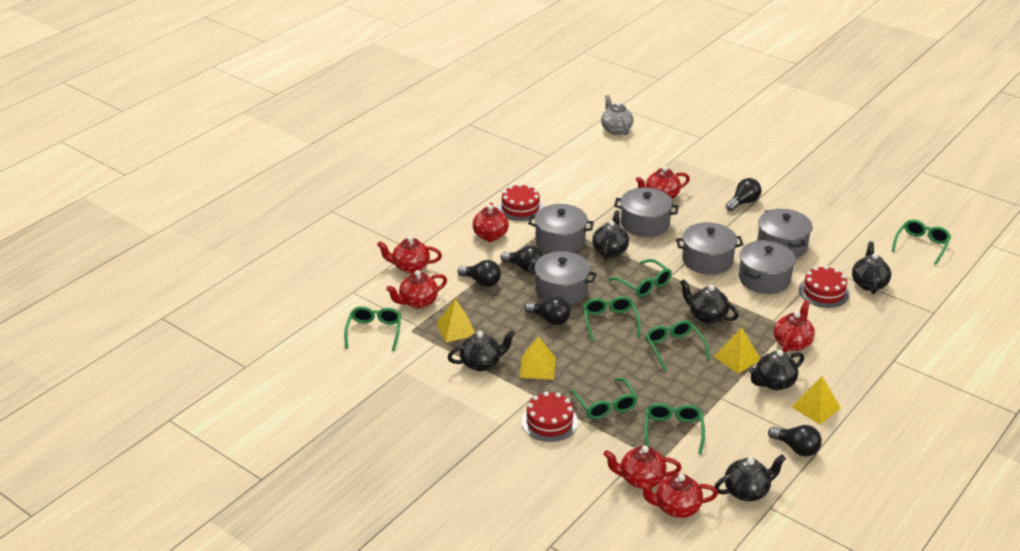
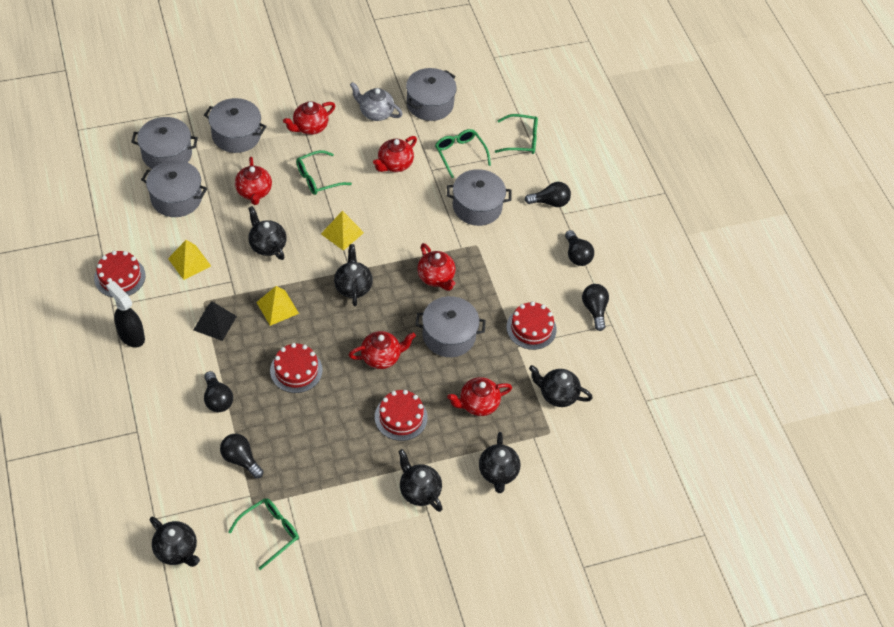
black pyramid: 0 -> 1
black spray bottle: 0 -> 1
green glasses: 7 -> 4
red cake: 3 -> 4
red teapot: 7 -> 6
yellow pyramid: 4 -> 3

